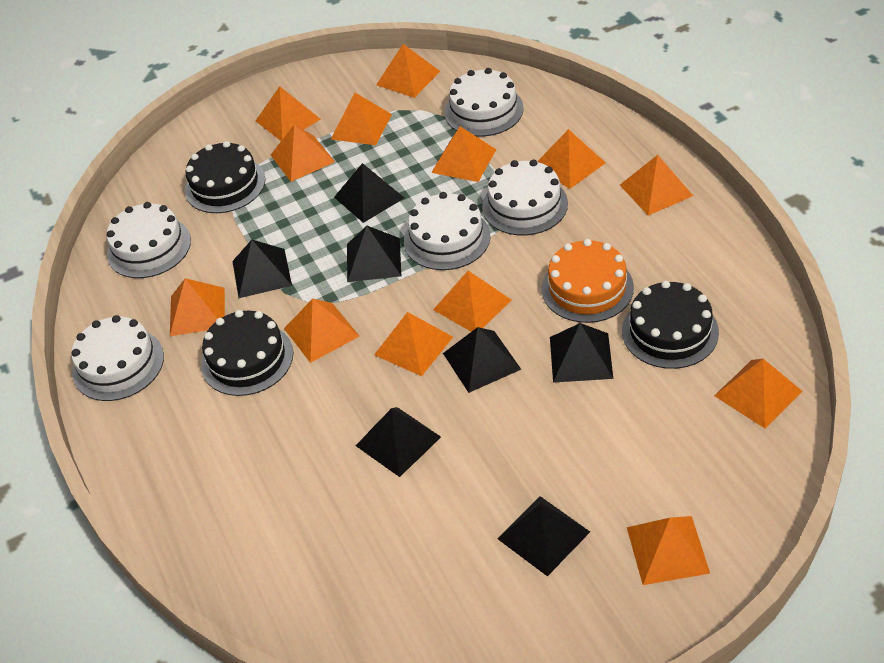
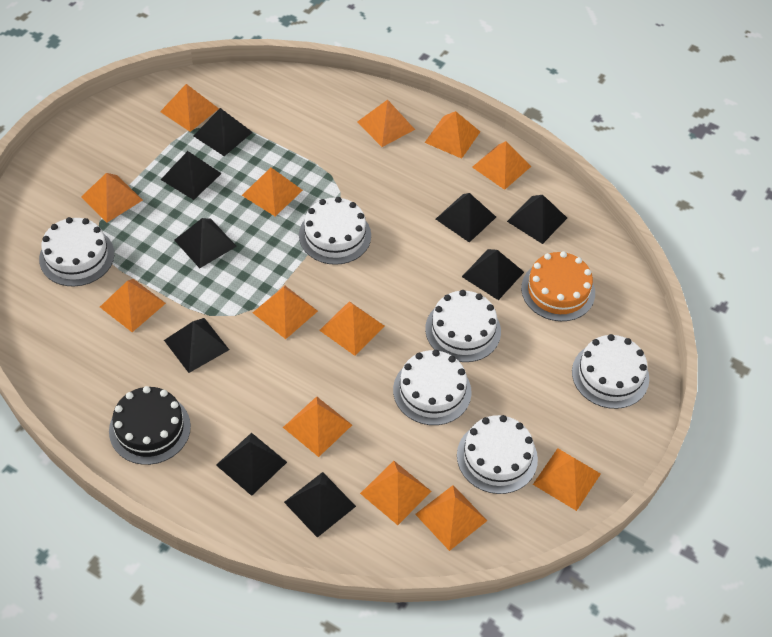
black cake: 3 -> 1
black pyramid: 7 -> 9
white cake: 5 -> 6

